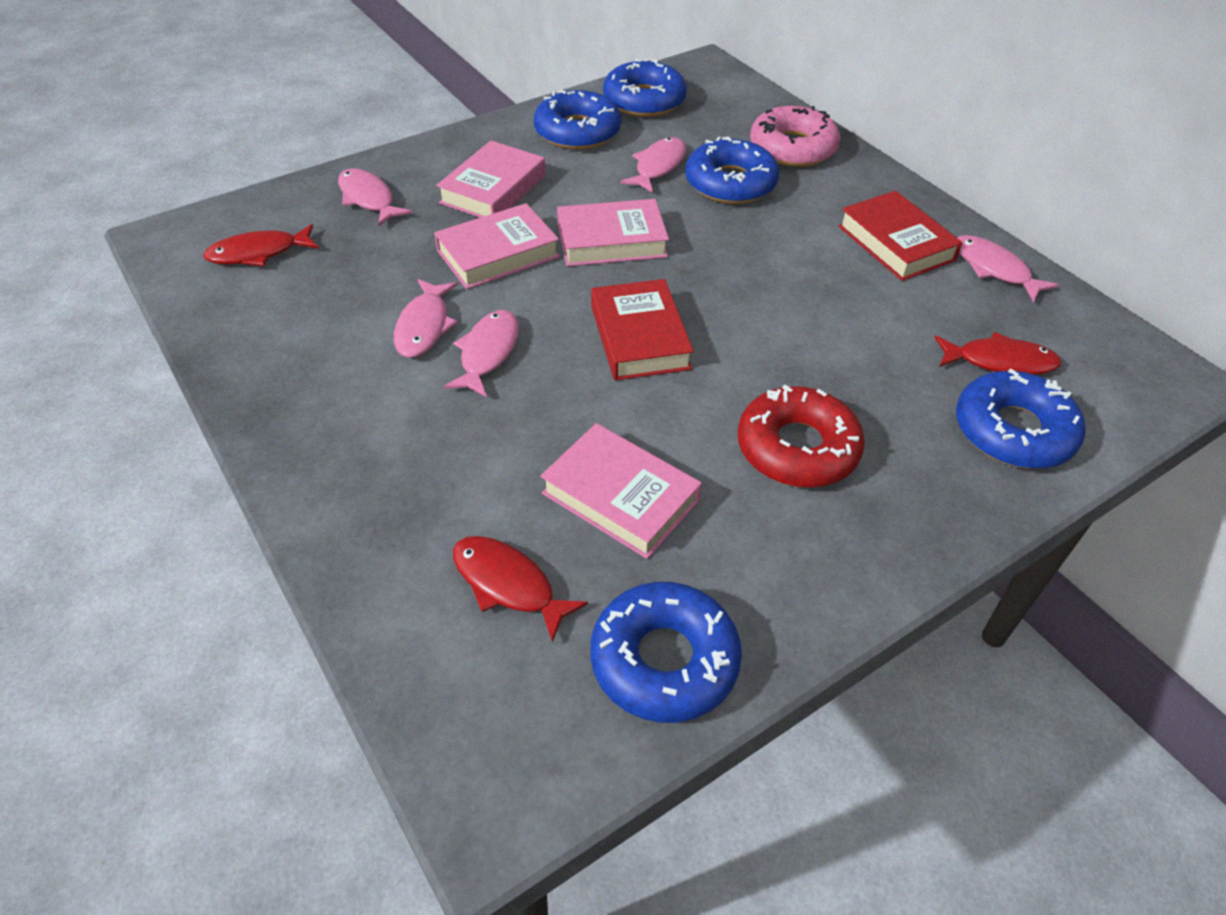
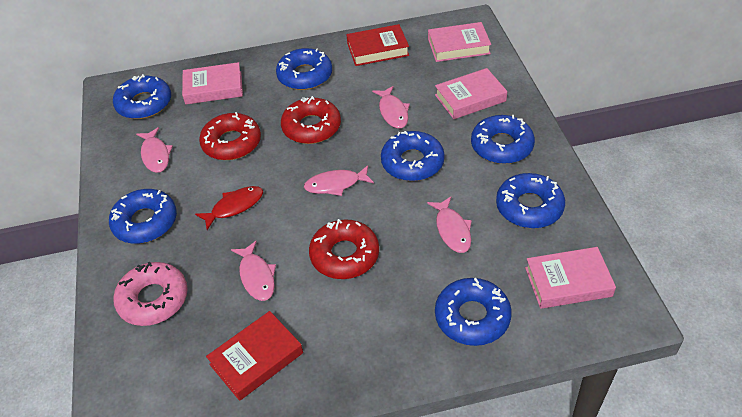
blue donut: 5 -> 7
red donut: 1 -> 3
red fish: 3 -> 1

